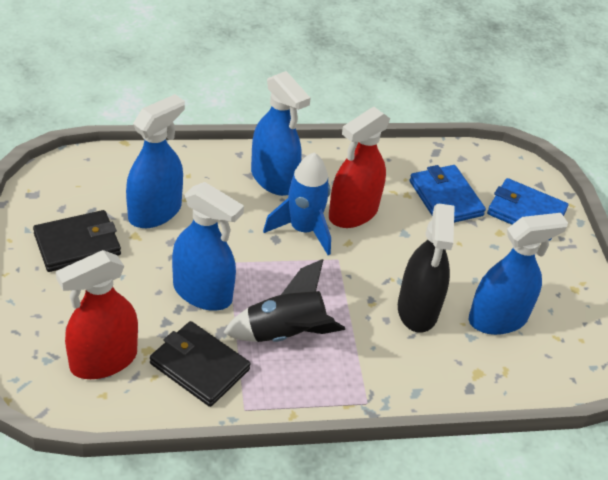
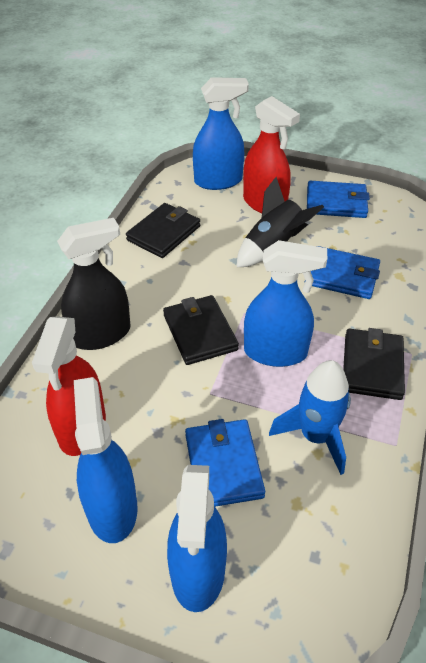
black wallet: 2 -> 3
blue wallet: 2 -> 3

